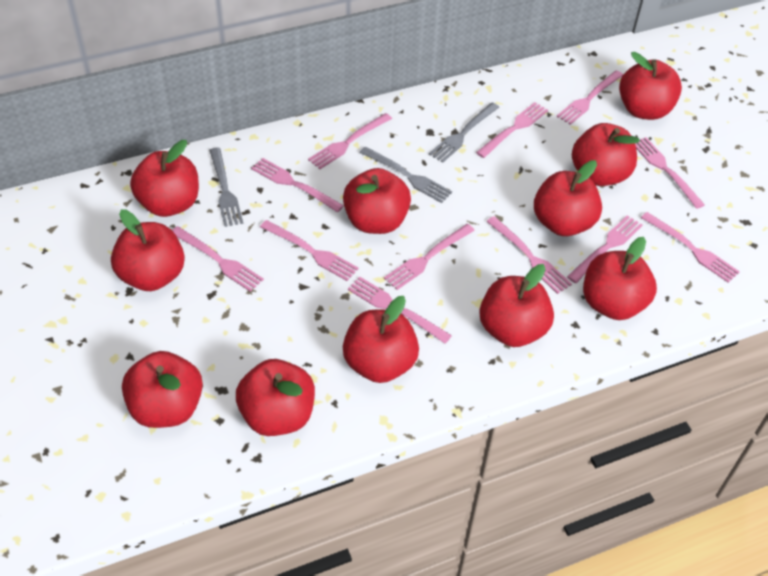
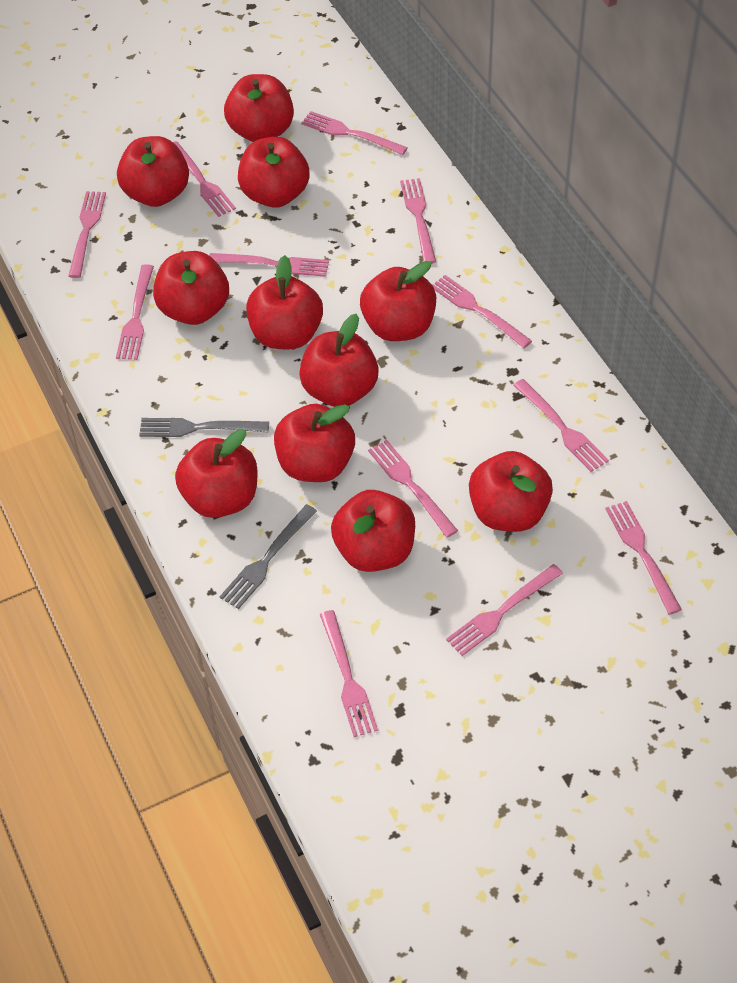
grey fork: 3 -> 2

